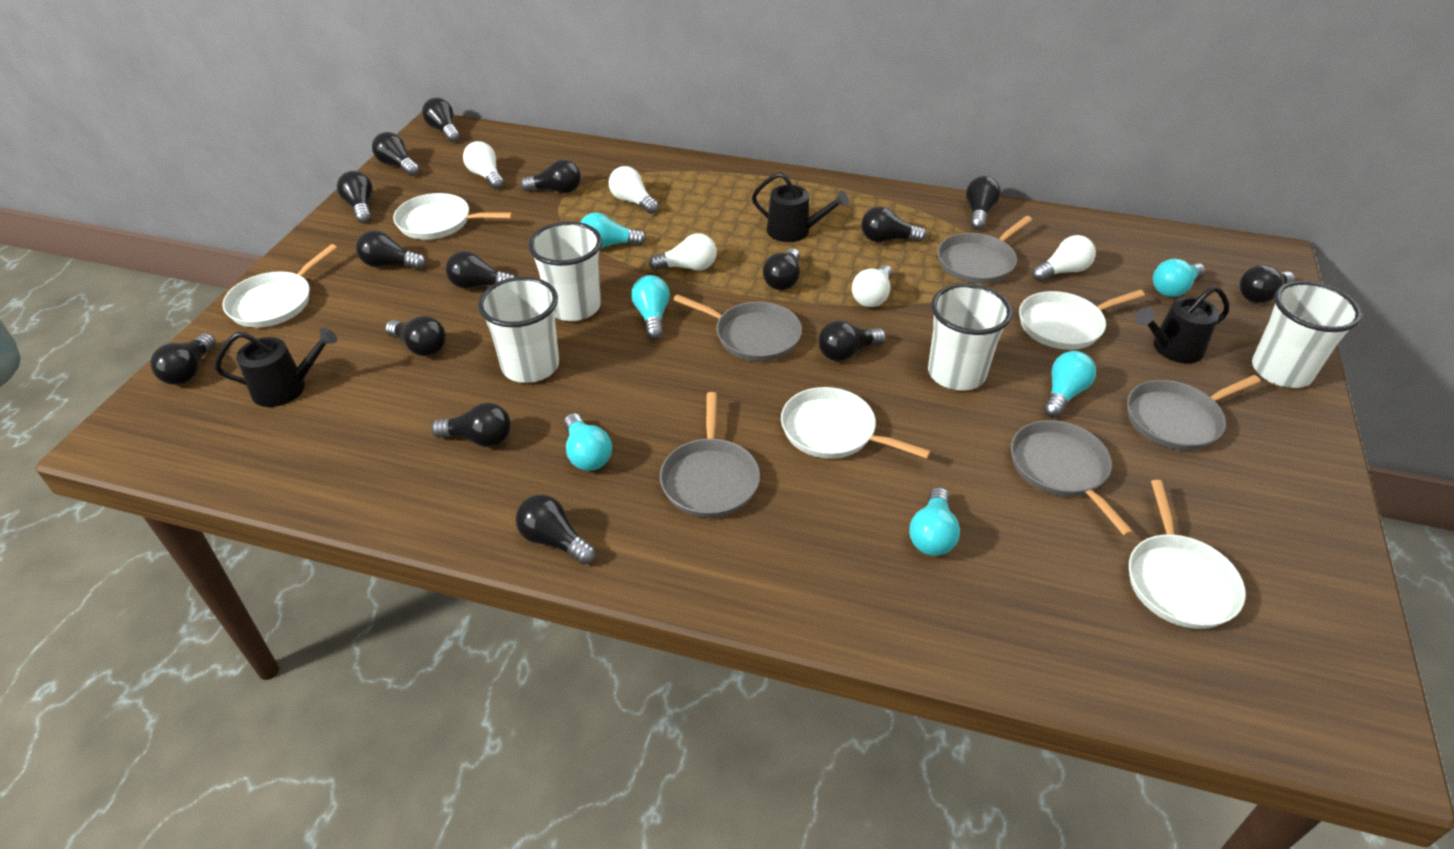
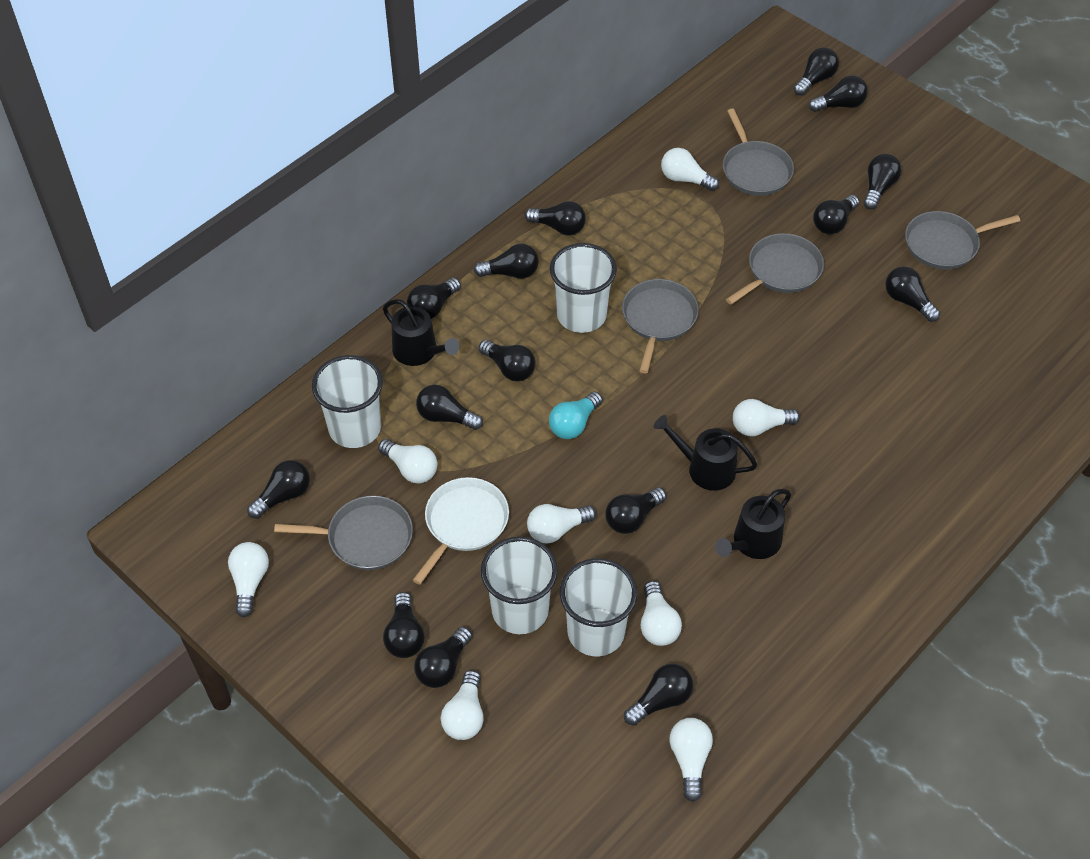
turquoise light bulb: 6 -> 1
white light bulb: 5 -> 8
white pan: 5 -> 1

